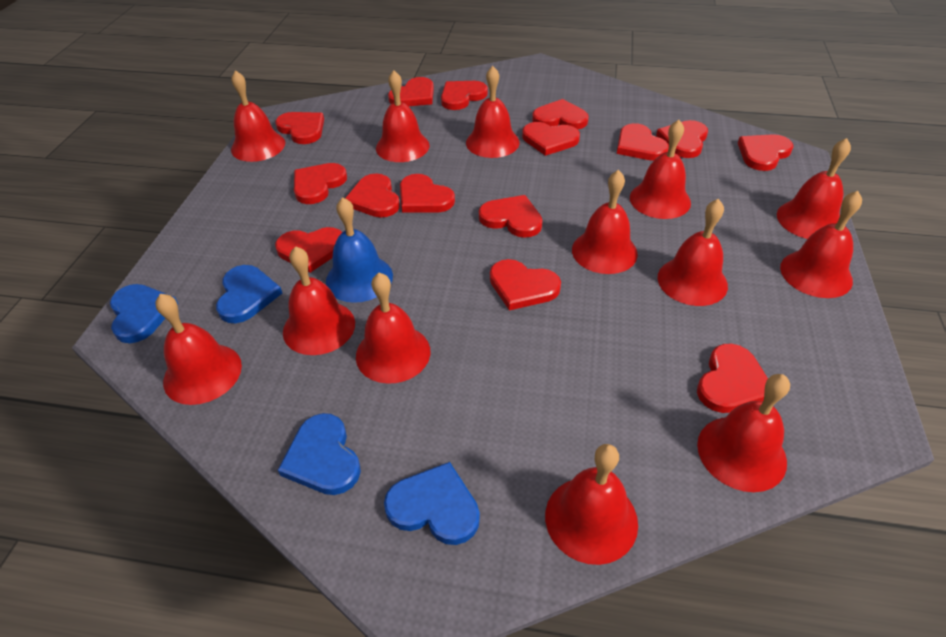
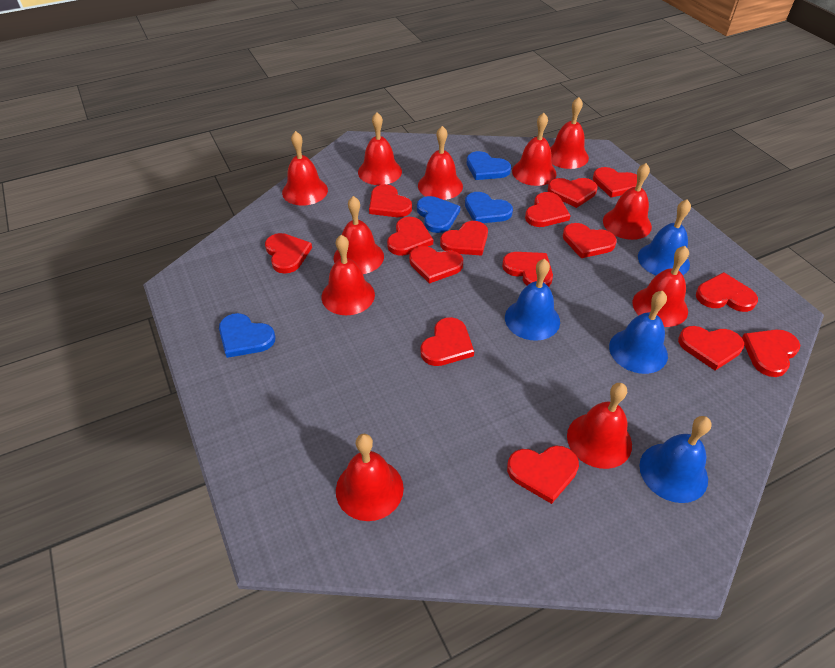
blue bell: 1 -> 4
red bell: 13 -> 11

